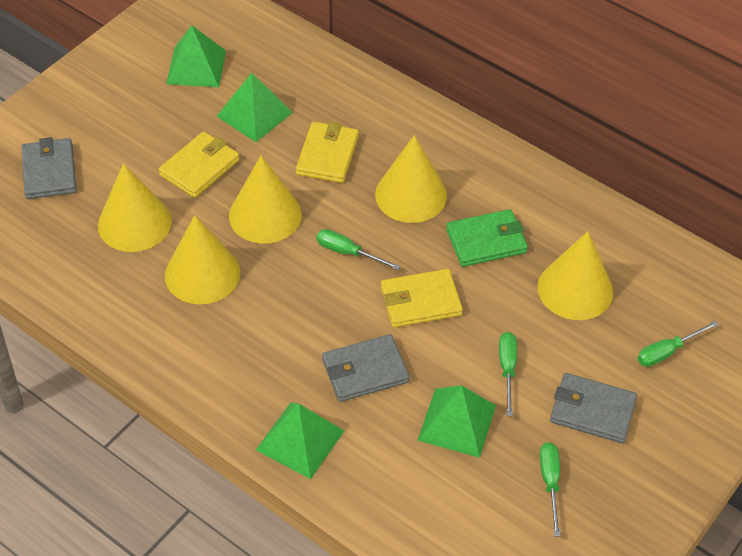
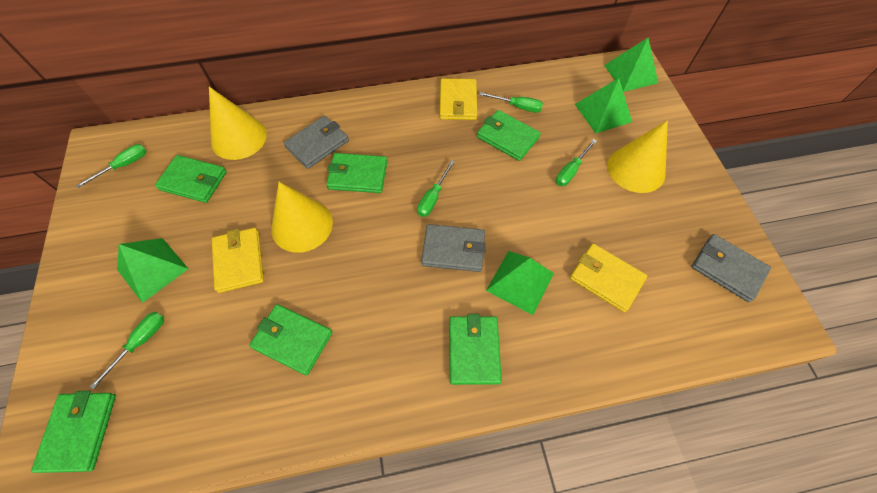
green screwdriver: 4 -> 5
green wallet: 1 -> 6
yellow cone: 5 -> 3

